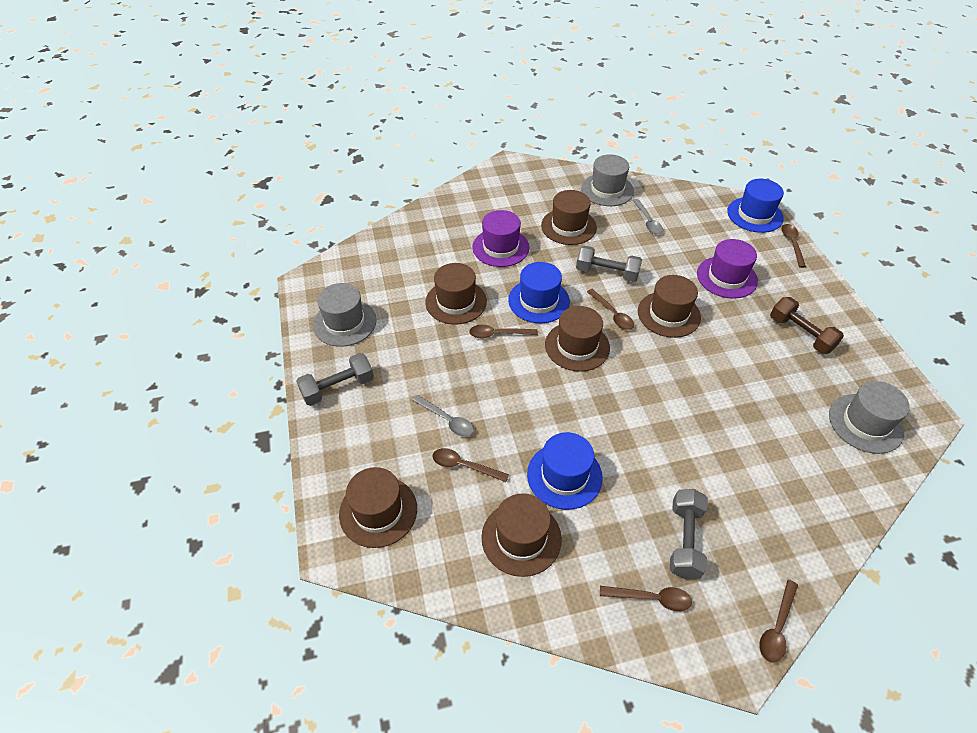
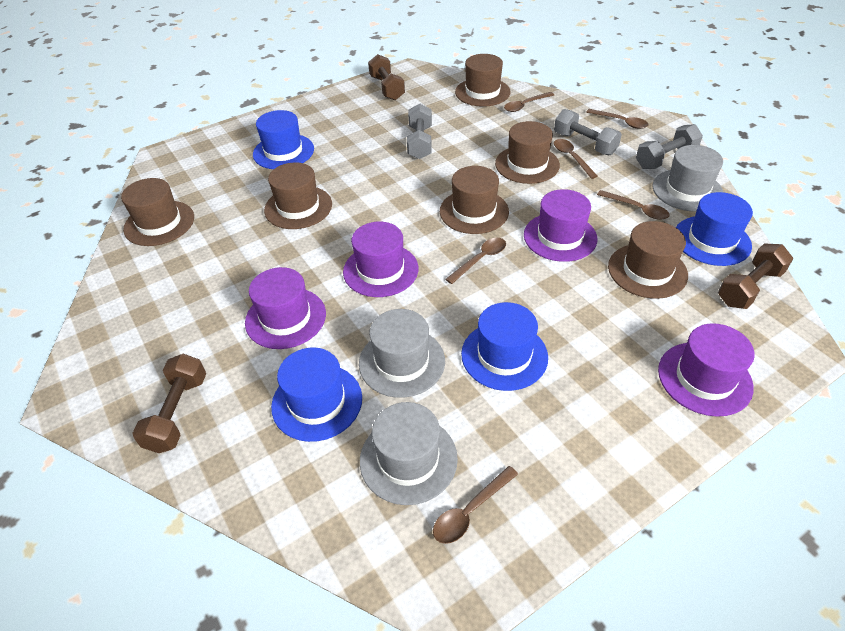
blue hat: 3 -> 4
brown dumbbell: 1 -> 3
grey spoon: 2 -> 0
purple hat: 2 -> 4

